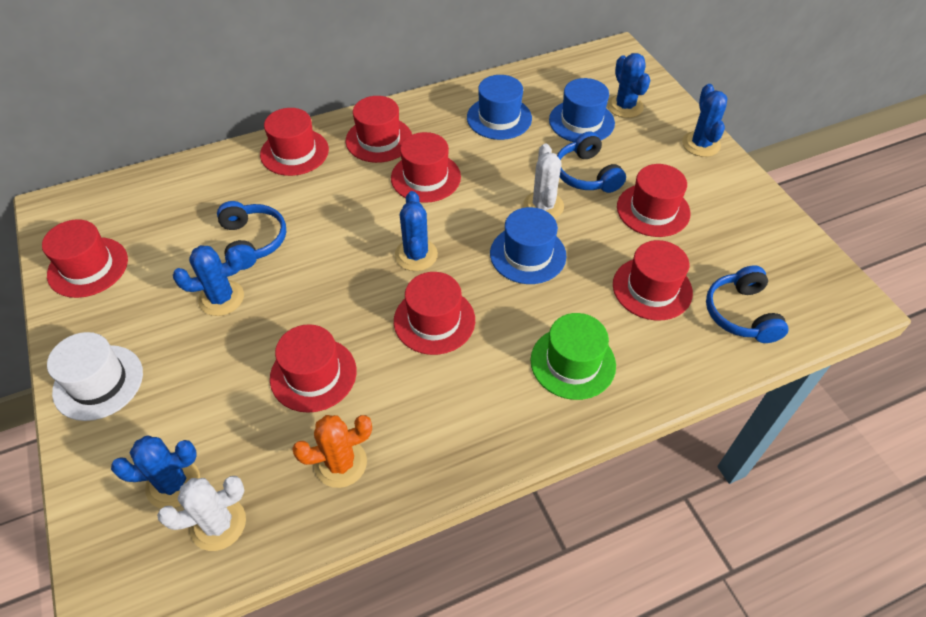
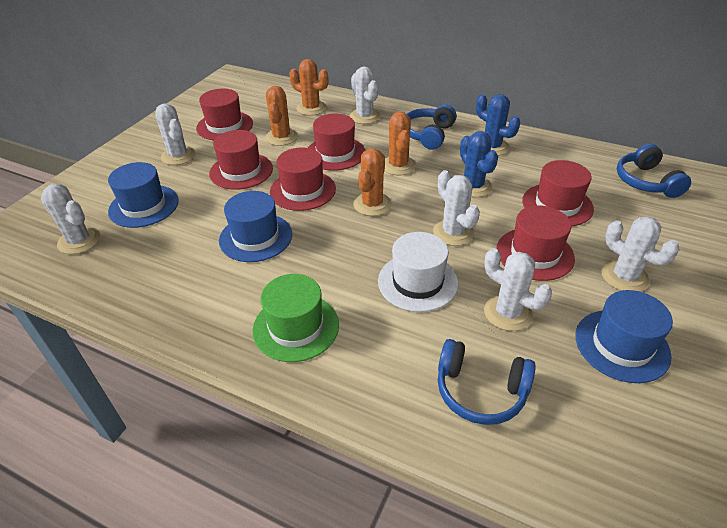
blue cactus: 5 -> 2
orange cactus: 1 -> 4
red hat: 8 -> 6
white cactus: 2 -> 6

